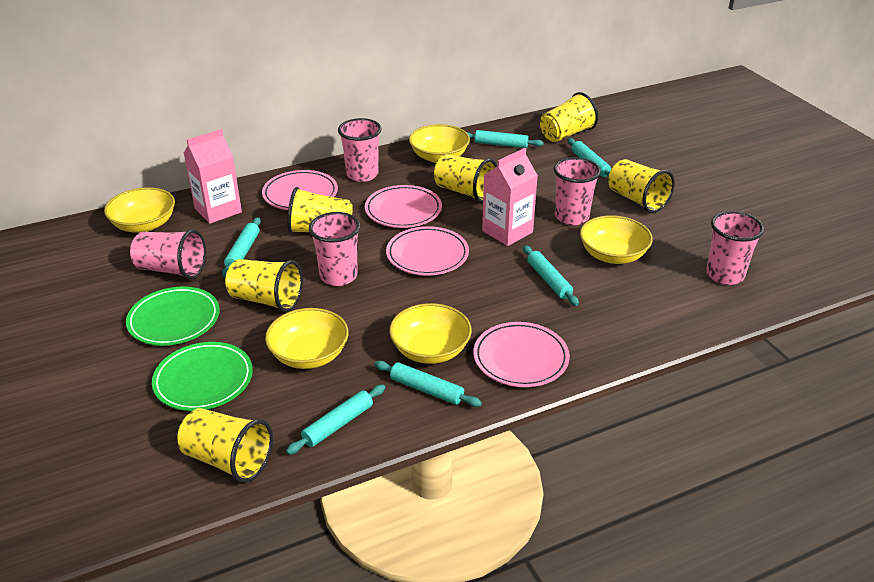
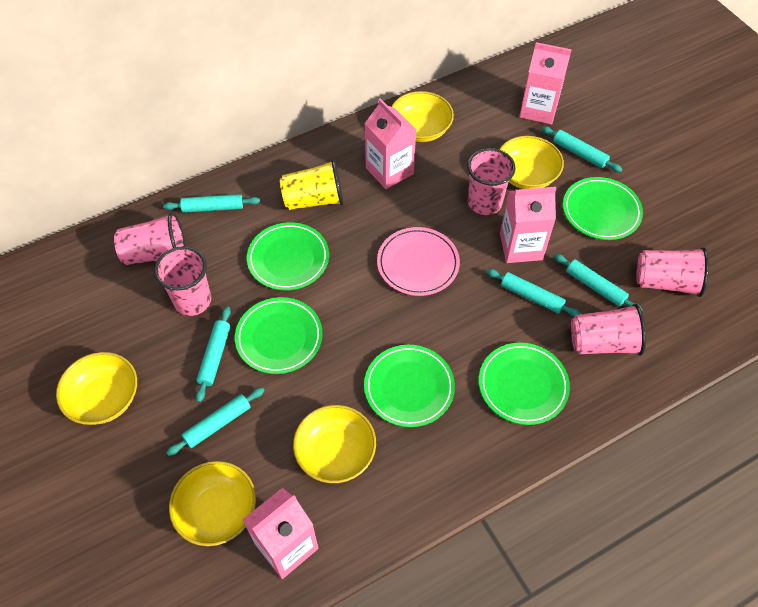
green plate: 2 -> 5
pink carton: 2 -> 4
pink plate: 4 -> 1
yellow cup: 6 -> 1

